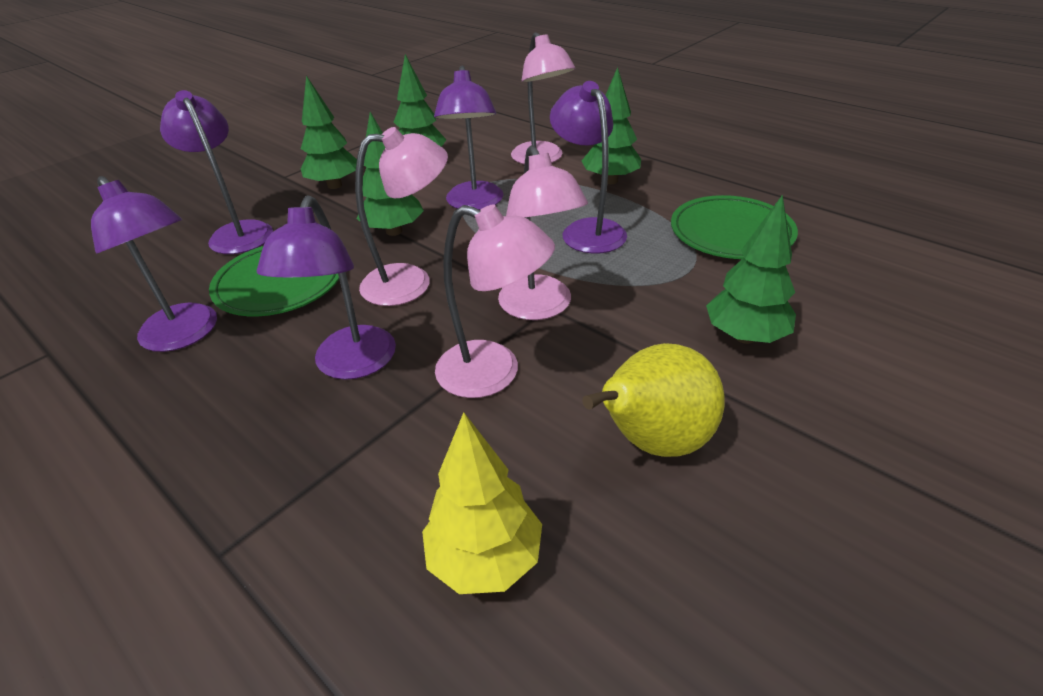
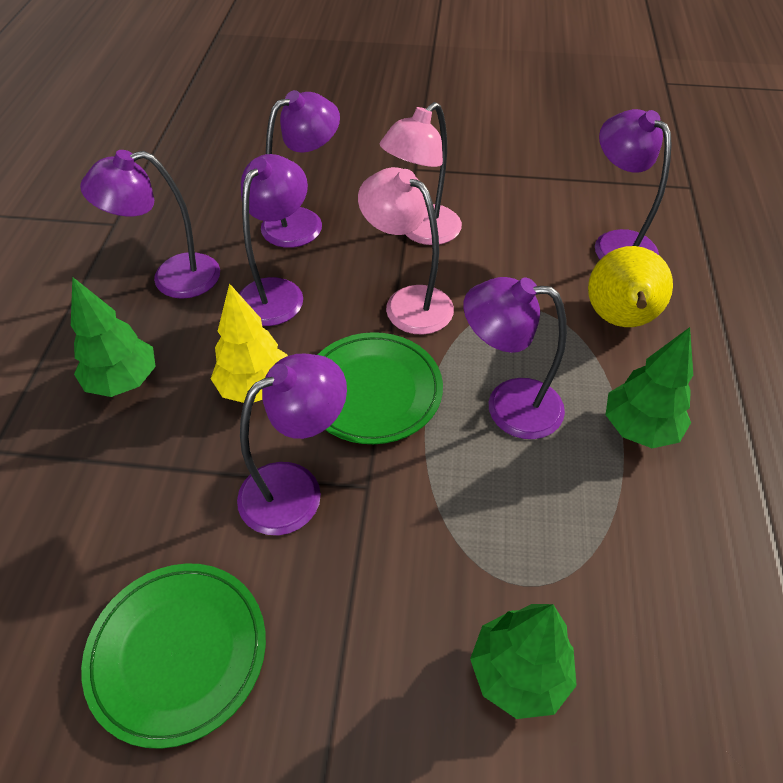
green tree: 5 -> 3
pink lamp: 4 -> 2
purple lamp: 5 -> 6

